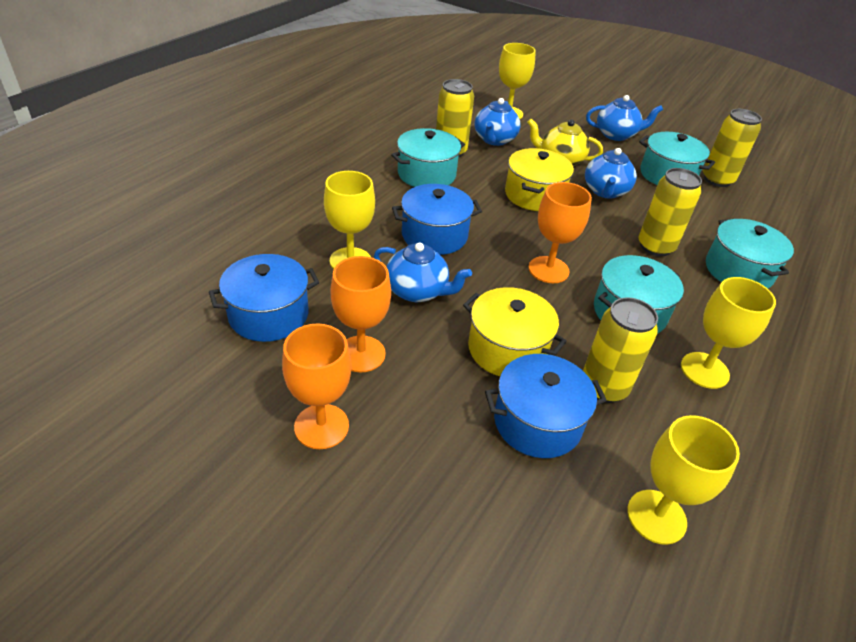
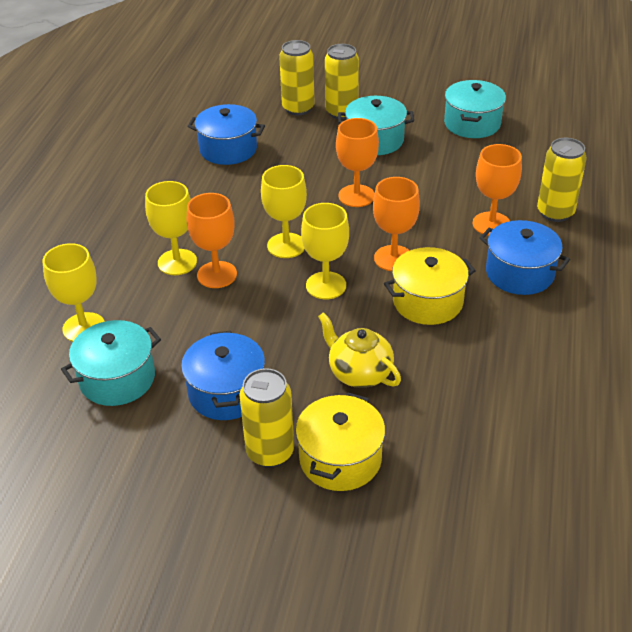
blue teapot: 4 -> 0
orange goblet: 3 -> 4
turquoise pot: 4 -> 3

